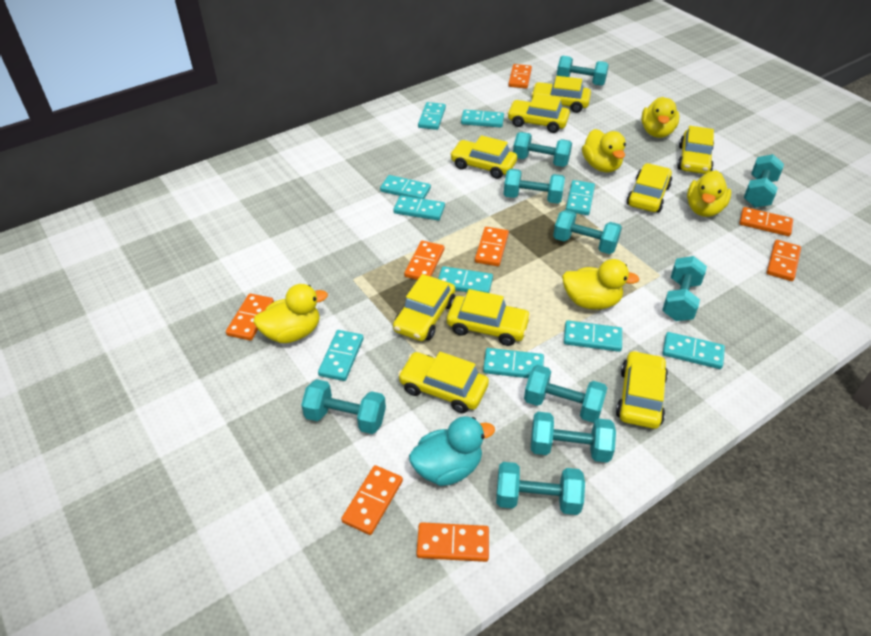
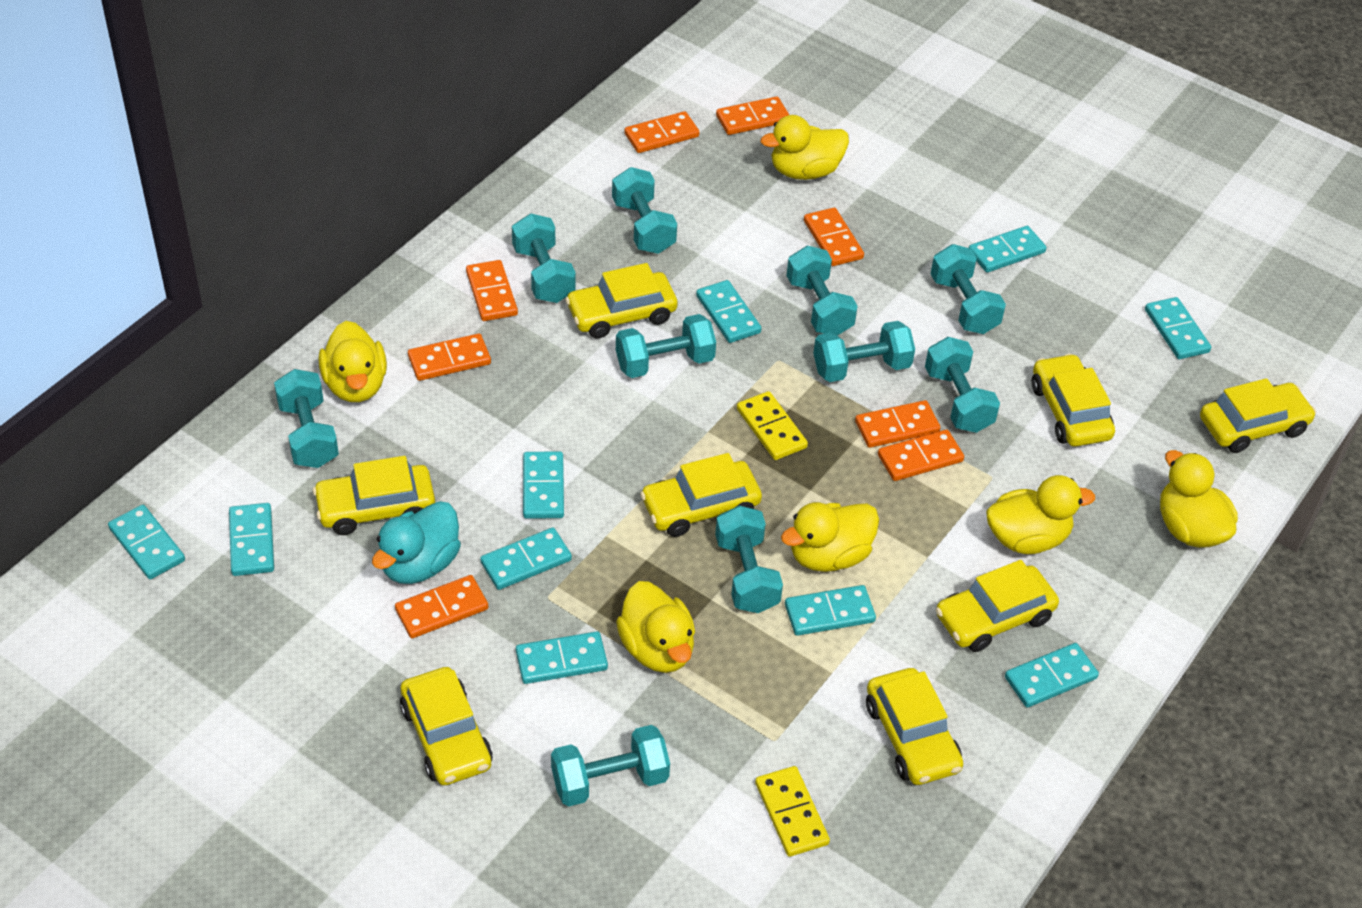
yellow car: 9 -> 8
yellow domino: 0 -> 2
yellow duck: 5 -> 6

